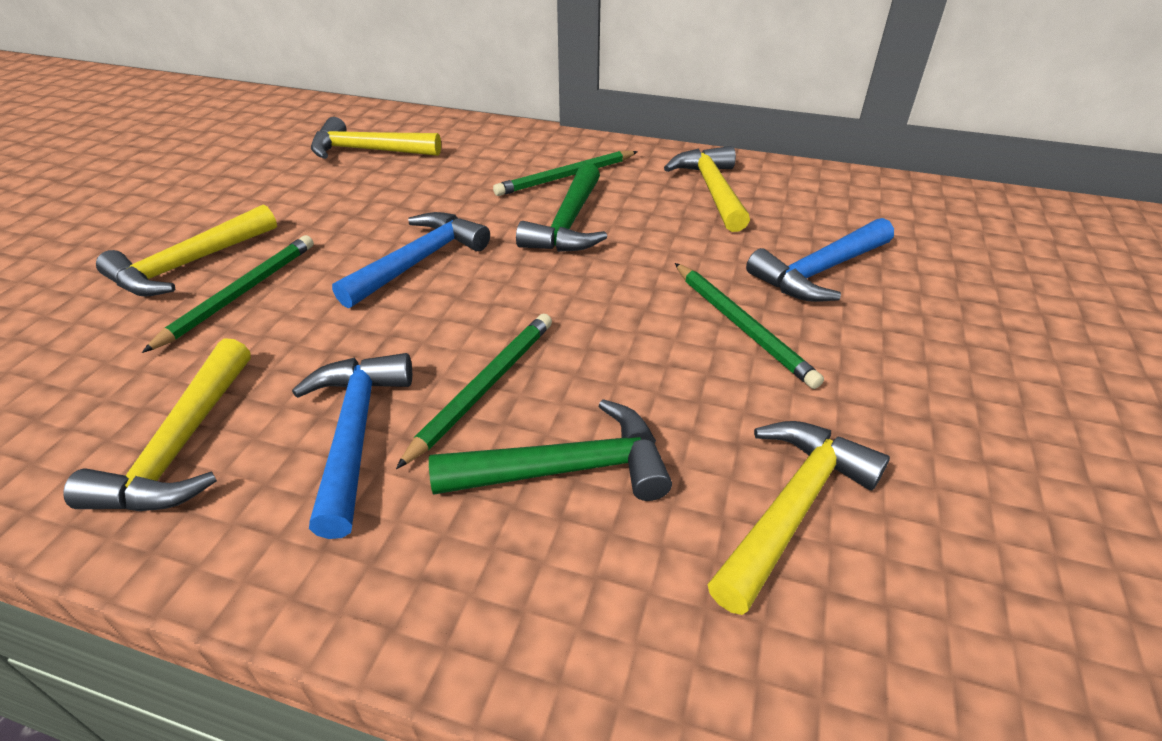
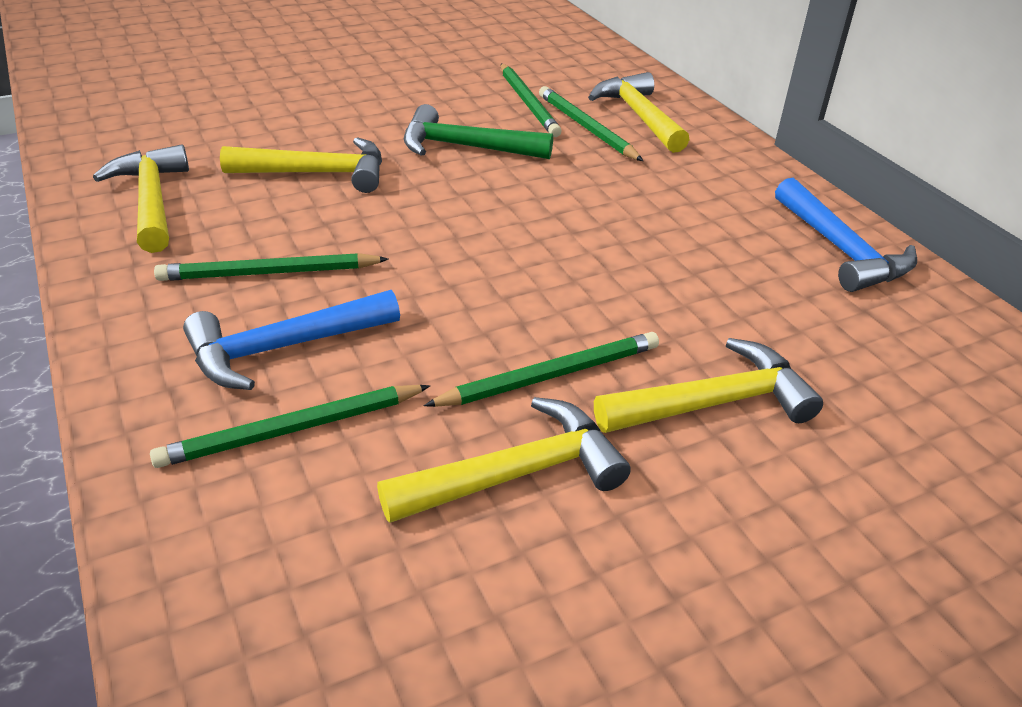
blue hammer: 3 -> 2
green hammer: 2 -> 1
green pencil: 4 -> 5

